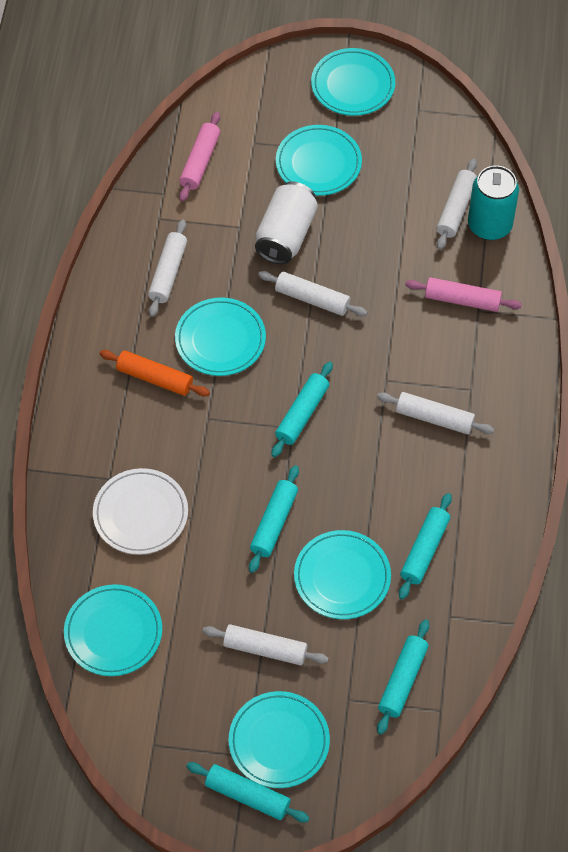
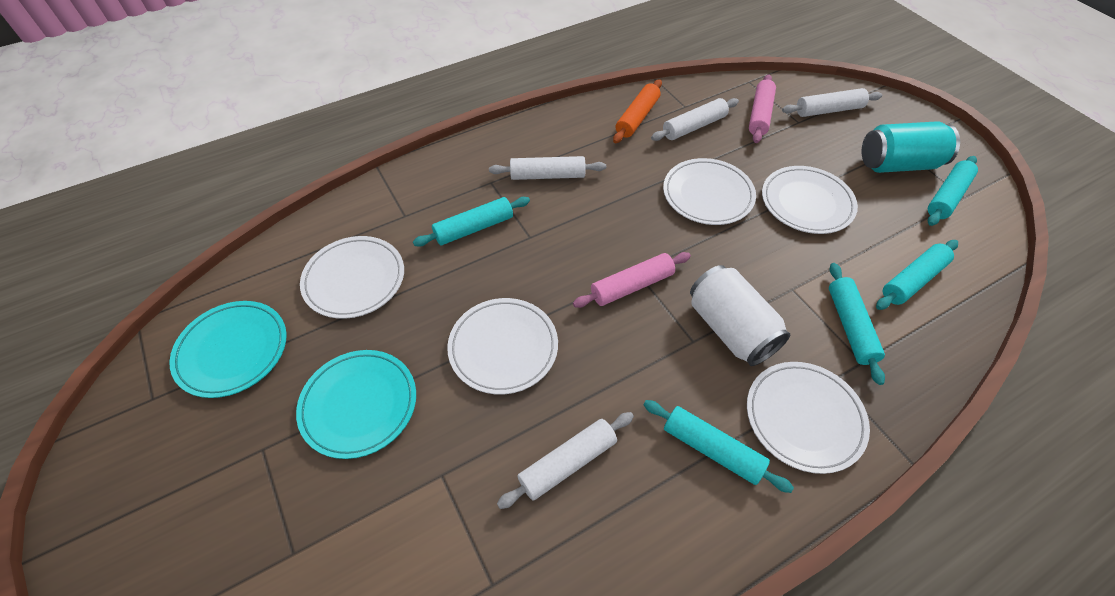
turquoise plate: 6 -> 2
white plate: 1 -> 5
white rolling pin: 5 -> 4

